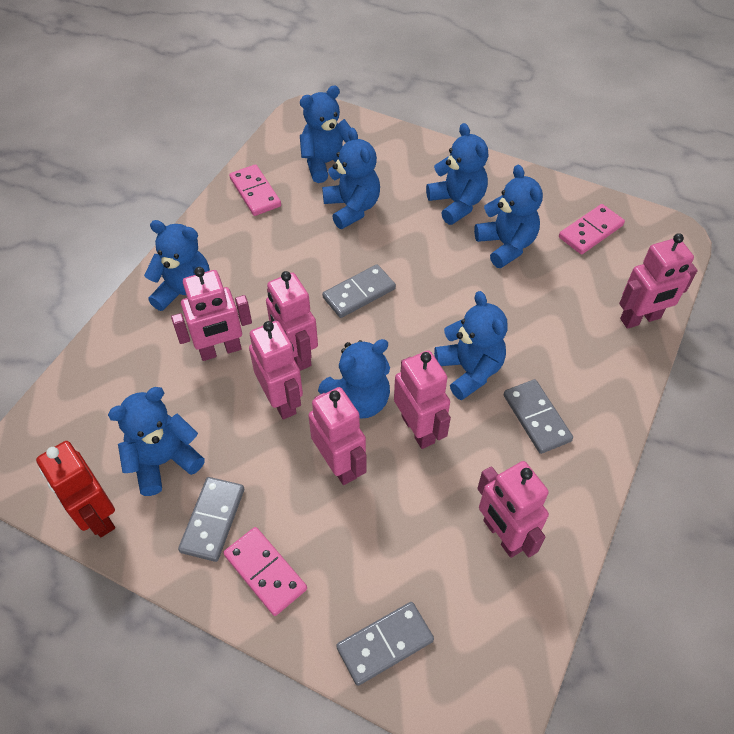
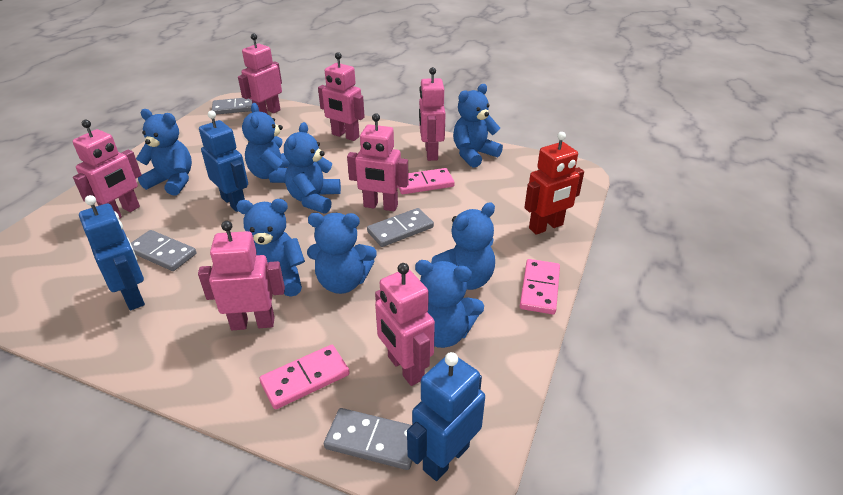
blue robot: 0 -> 3

